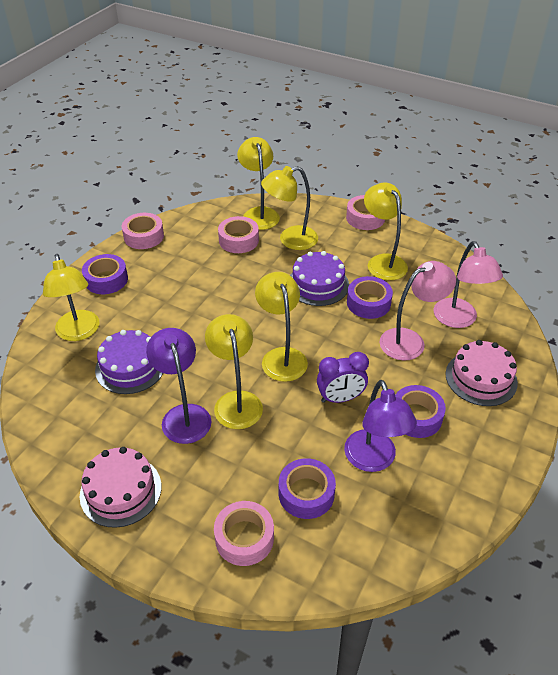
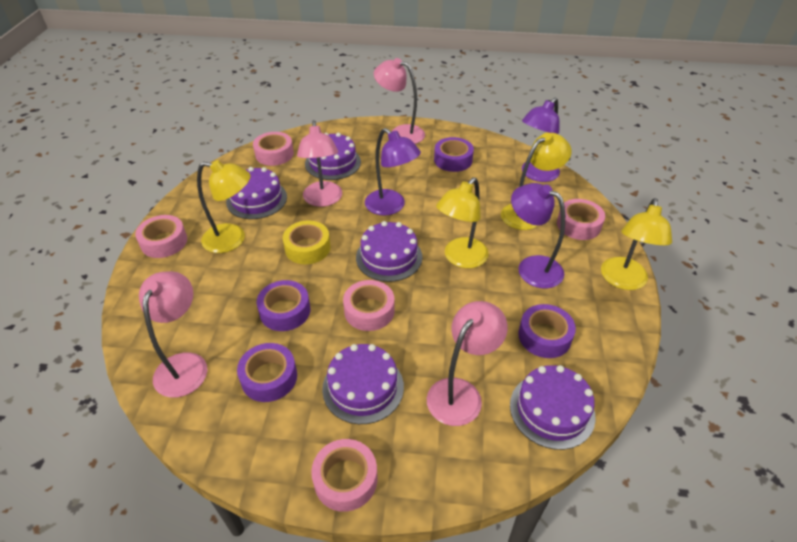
pink cake: 2 -> 0
pink lamp: 2 -> 4
pink tape: 4 -> 5
purple cake: 2 -> 5
purple clock: 1 -> 0
purple lamp: 2 -> 3
yellow lamp: 6 -> 4
yellow tape: 0 -> 1

